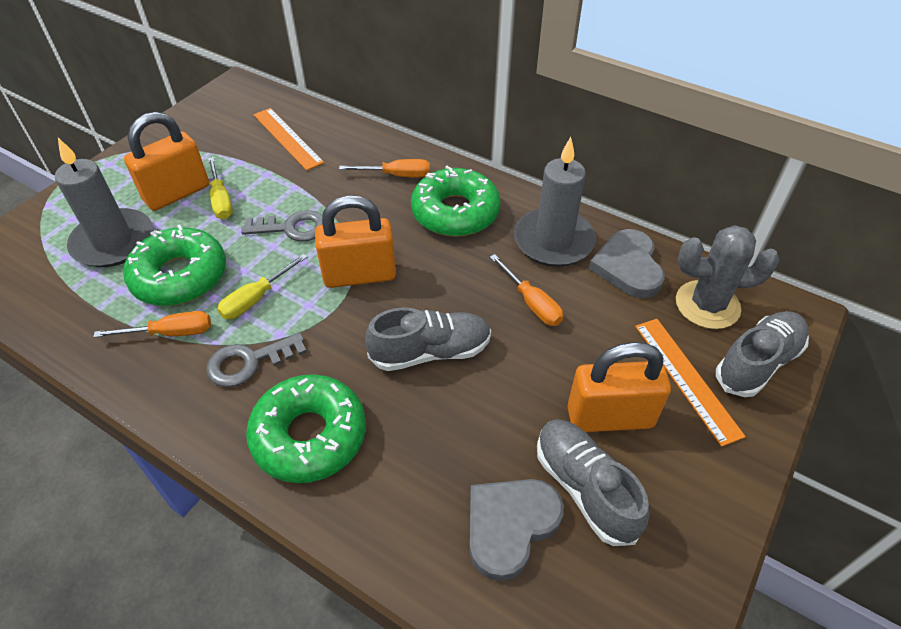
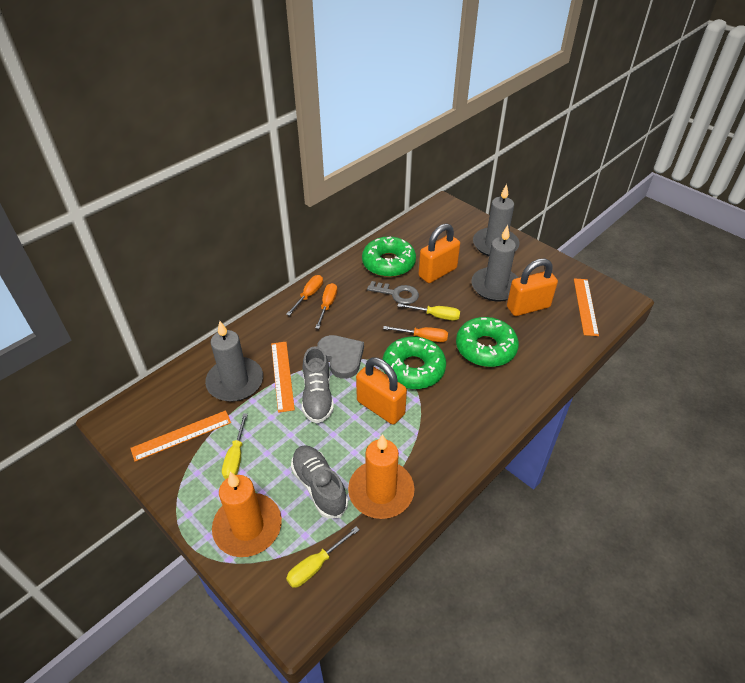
grey cactus: 1 -> 0
grey candle: 2 -> 3
grey heart: 2 -> 1
grey key: 2 -> 1
grey shoe: 3 -> 2
orange candle: 0 -> 2
orange ruler: 2 -> 3
yellow screwdriver: 2 -> 3

